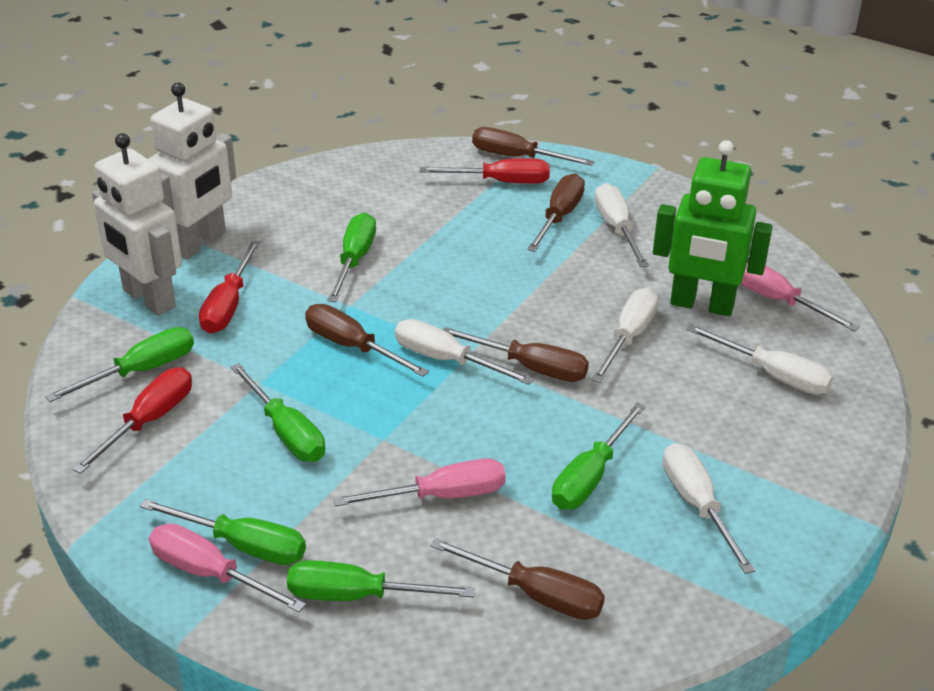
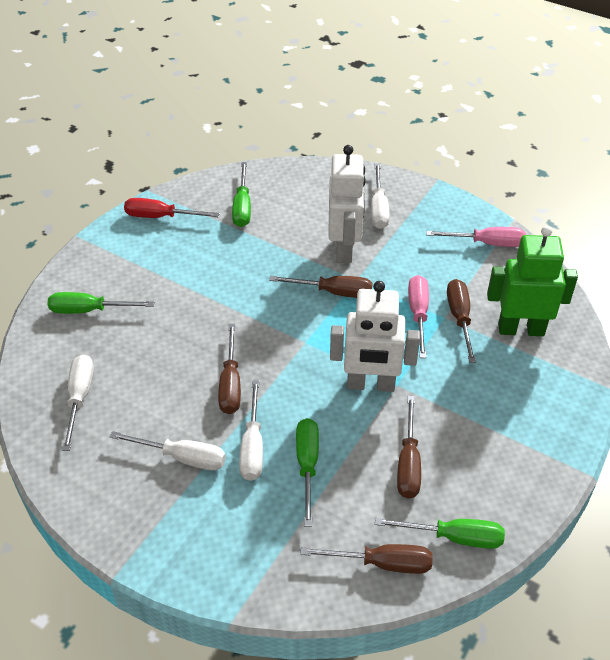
green screwdriver: 6 -> 4
pink screwdriver: 3 -> 2
red screwdriver: 3 -> 1
white screwdriver: 5 -> 4

